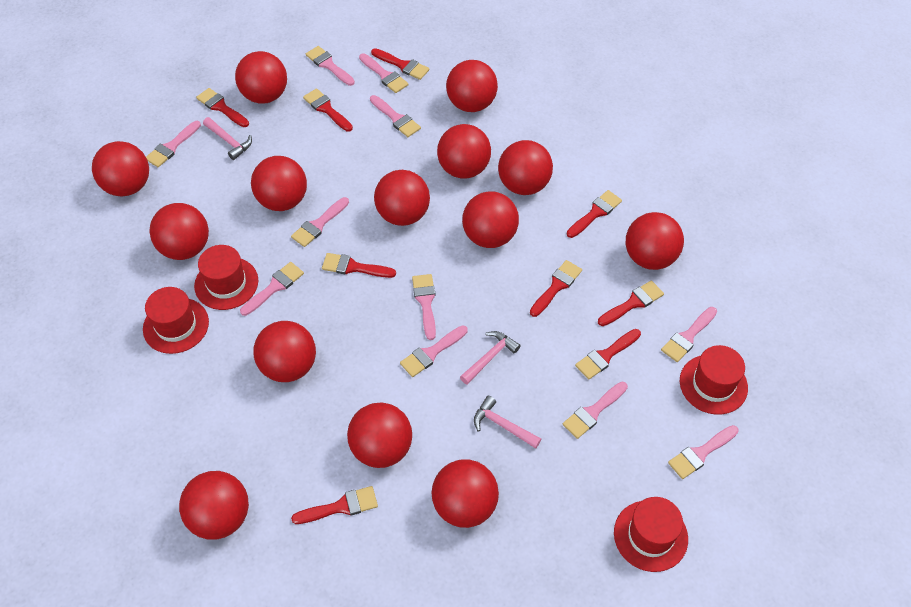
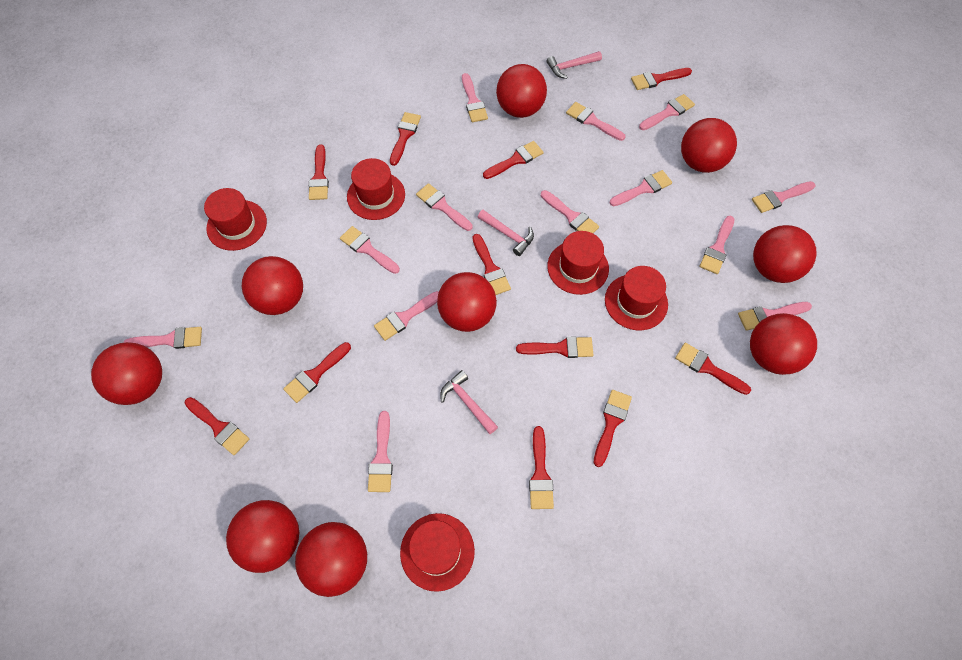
pink brush: 11 -> 13
red ball: 14 -> 9
red brush: 9 -> 11
red hat: 4 -> 5

